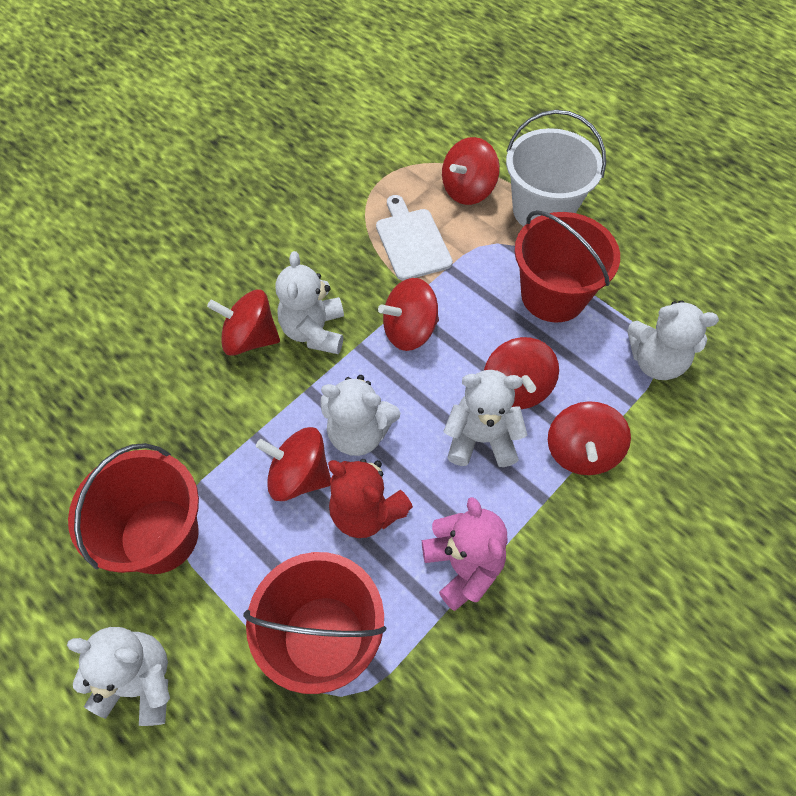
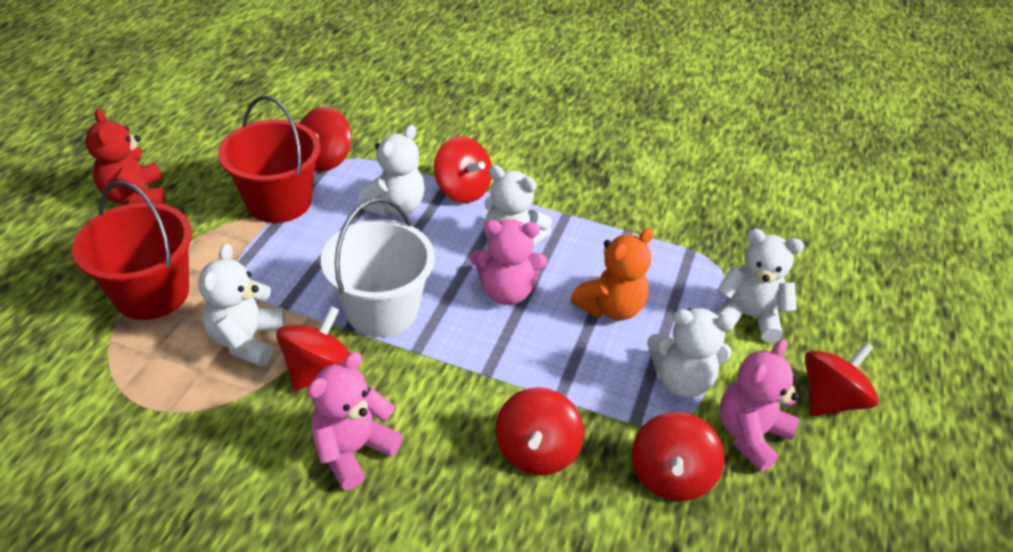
orange teddy bear: 0 -> 1
pink teddy bear: 1 -> 3
red bucket: 3 -> 2
white cutting board: 1 -> 0

